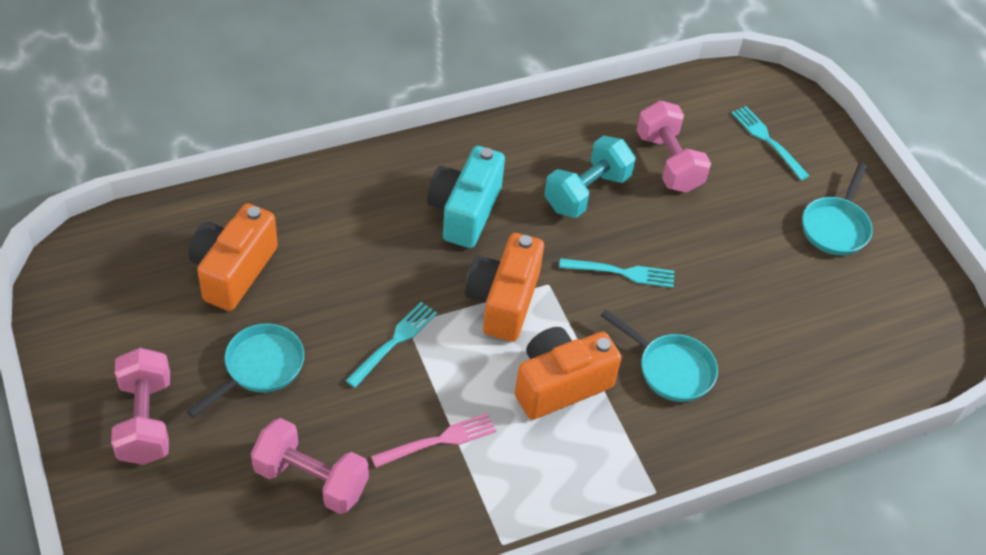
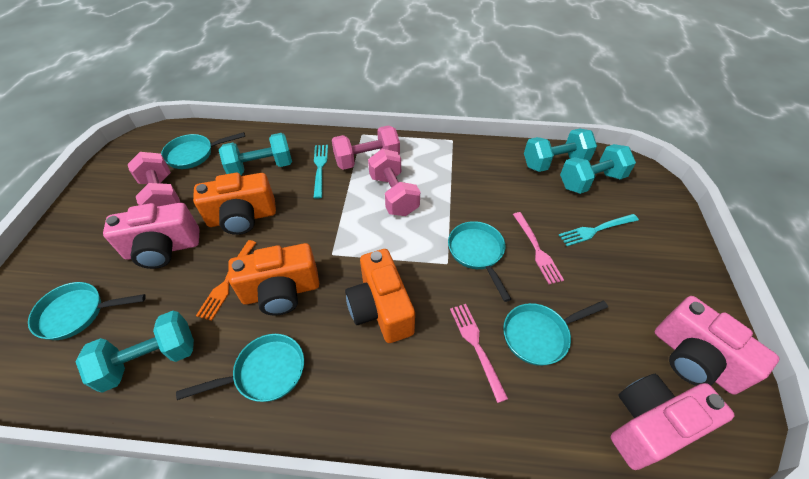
orange fork: 0 -> 1
pink camera: 0 -> 3
pink fork: 1 -> 2
turquoise camera: 1 -> 0
turquoise dumbbell: 1 -> 4
turquoise fork: 3 -> 2
turquoise pan: 3 -> 5

